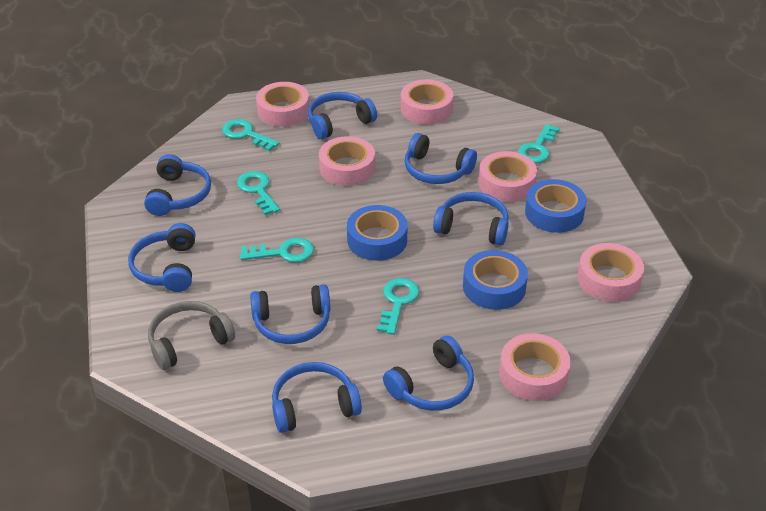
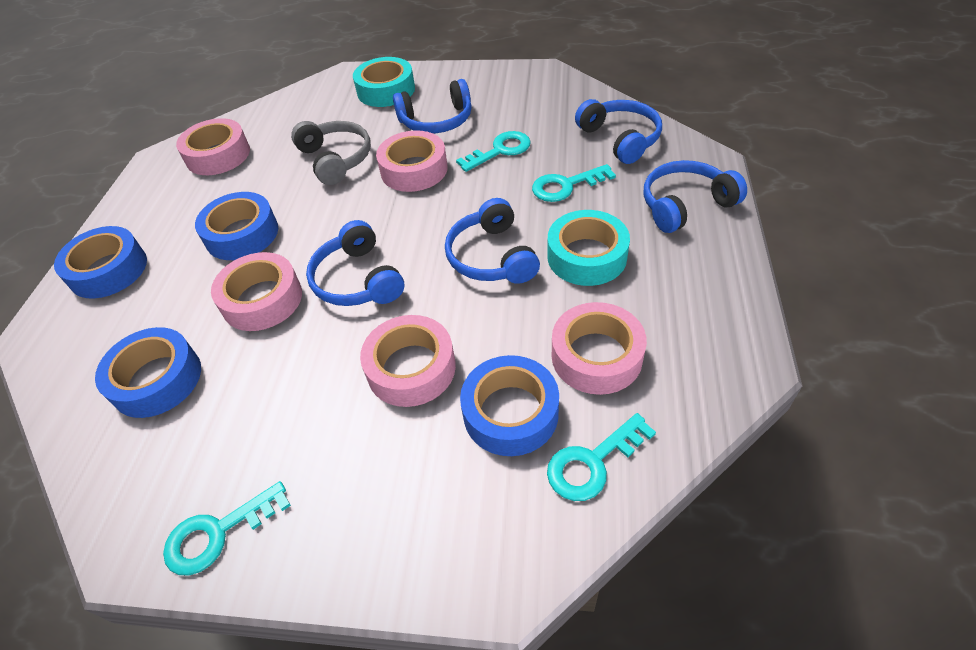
blue headphones: 8 -> 5
blue tape: 3 -> 4
pink tape: 6 -> 5
turquoise key: 5 -> 4
turquoise tape: 0 -> 2

